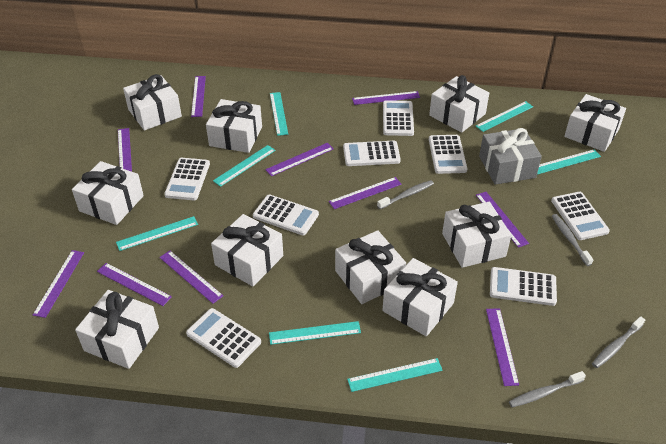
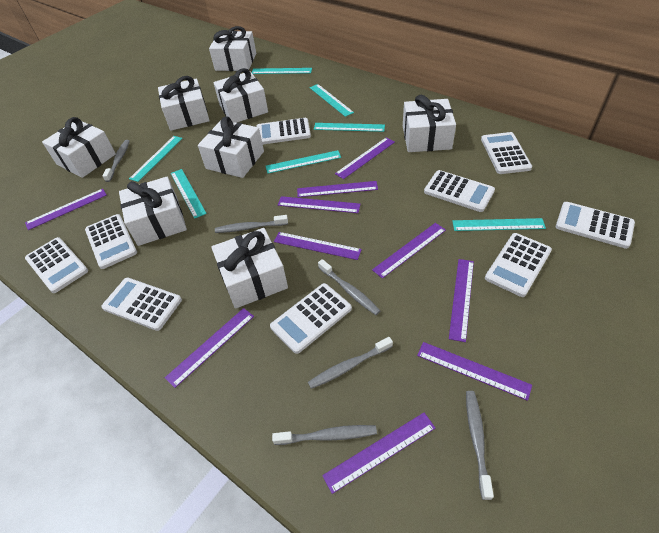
grey gift: 1 -> 0
grey toothbrush: 4 -> 6
white calculator: 8 -> 9
white gift: 10 -> 8

